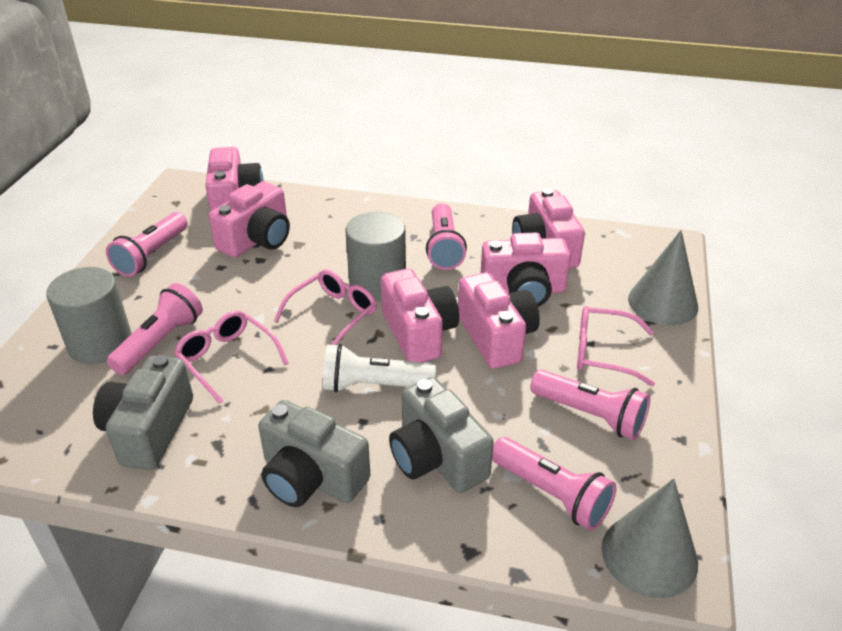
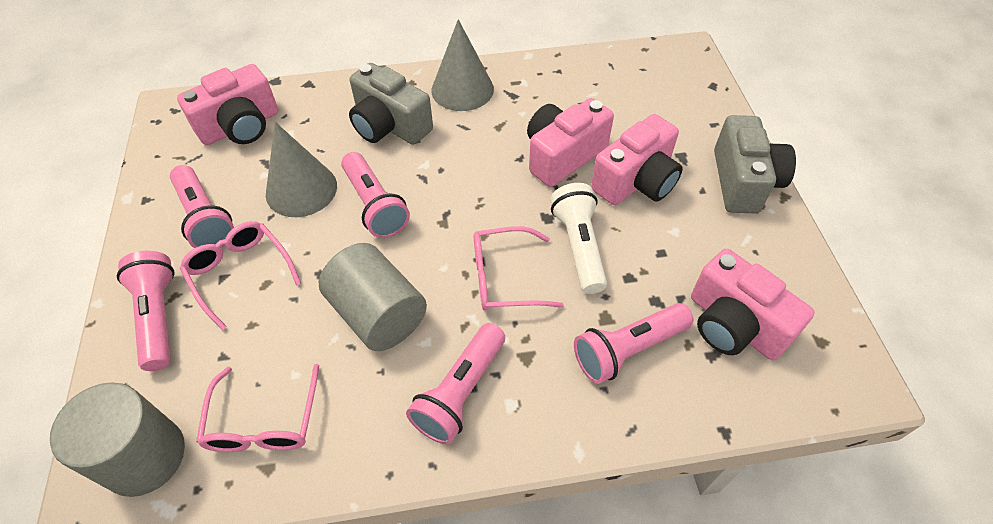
grey camera: 3 -> 2
pink camera: 6 -> 4

